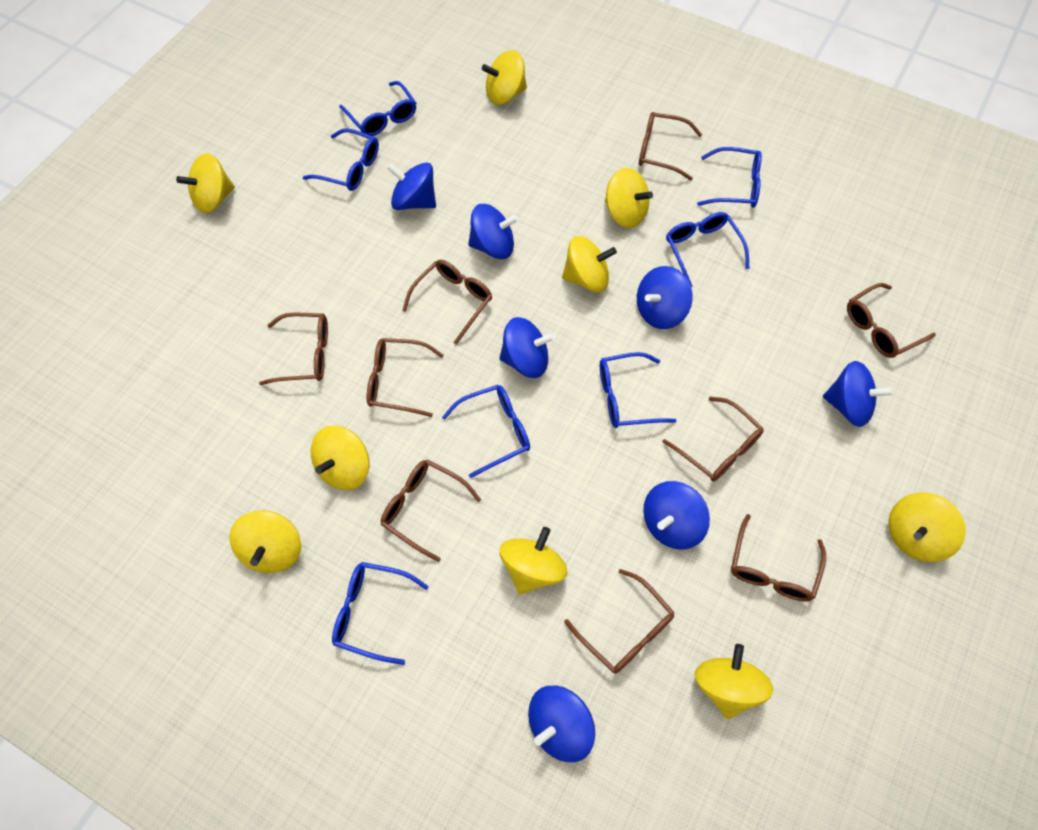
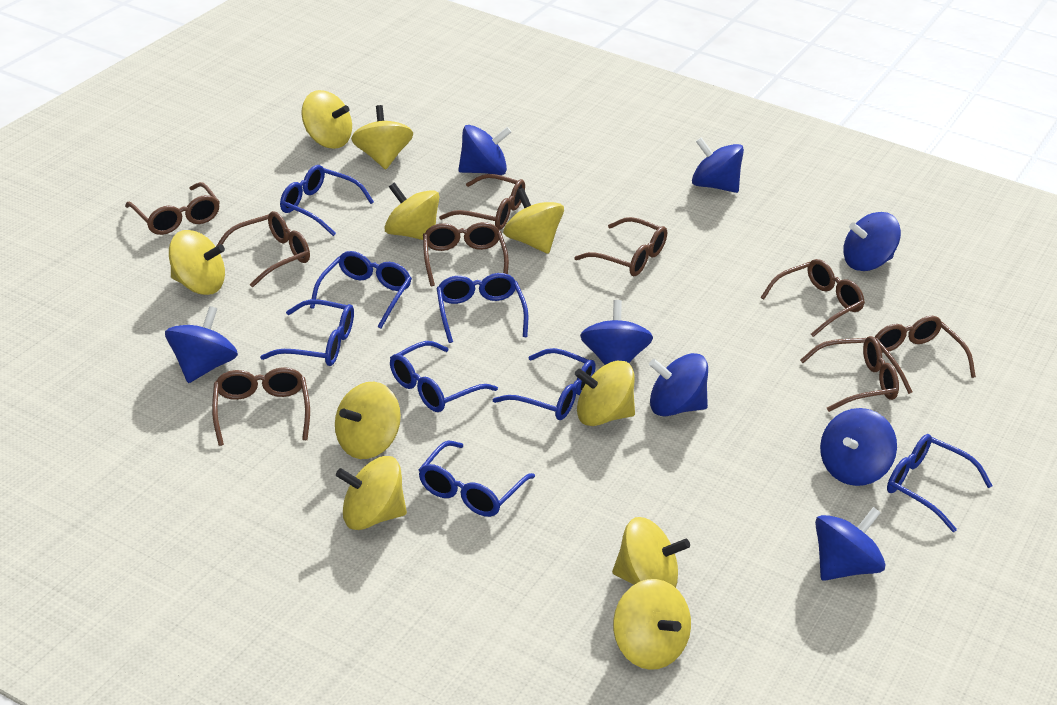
blue glasses: 7 -> 8
blue spinning top: 7 -> 8
yellow spinning top: 9 -> 10

